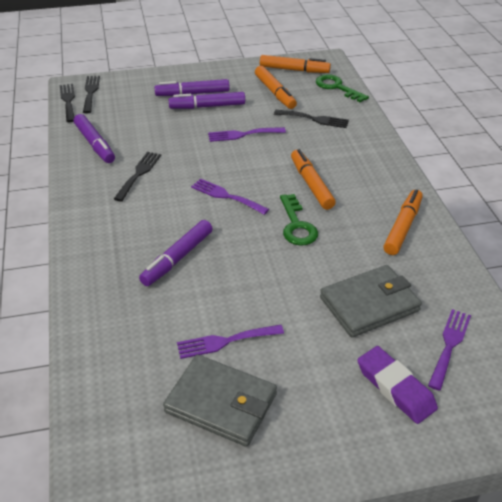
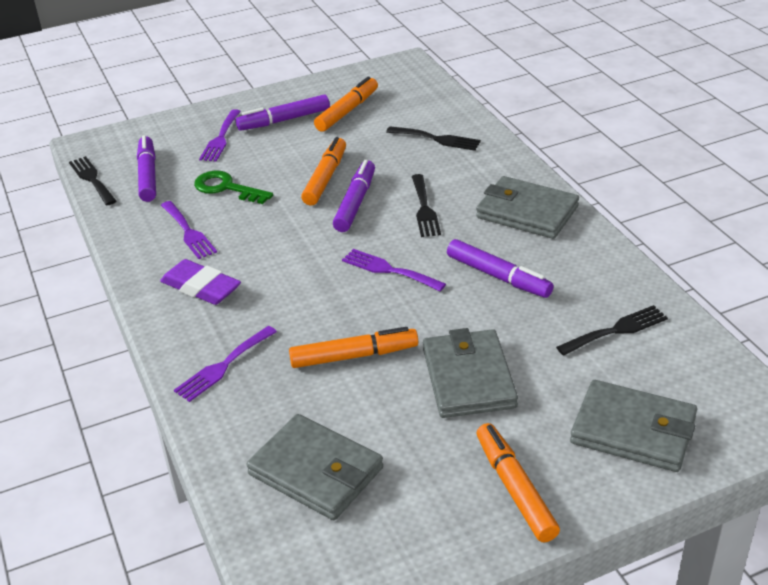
green key: 2 -> 1
grey wallet: 2 -> 4

